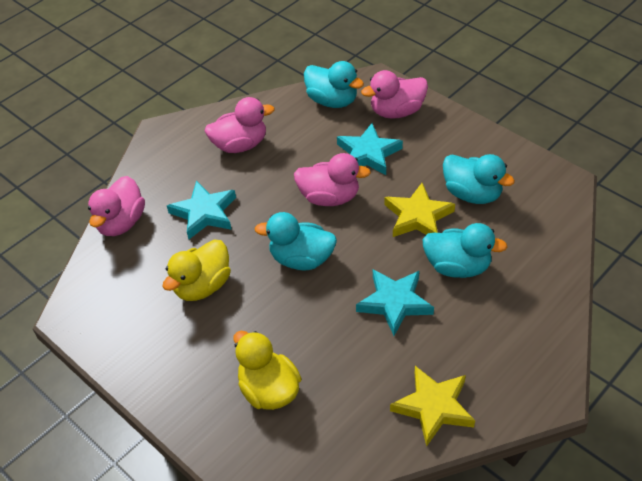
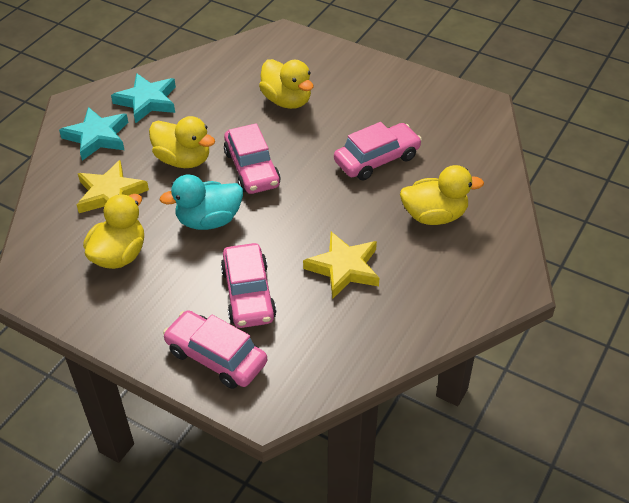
pink car: 0 -> 4
pink duck: 4 -> 0
turquoise duck: 4 -> 1
turquoise star: 3 -> 2
yellow duck: 2 -> 4

